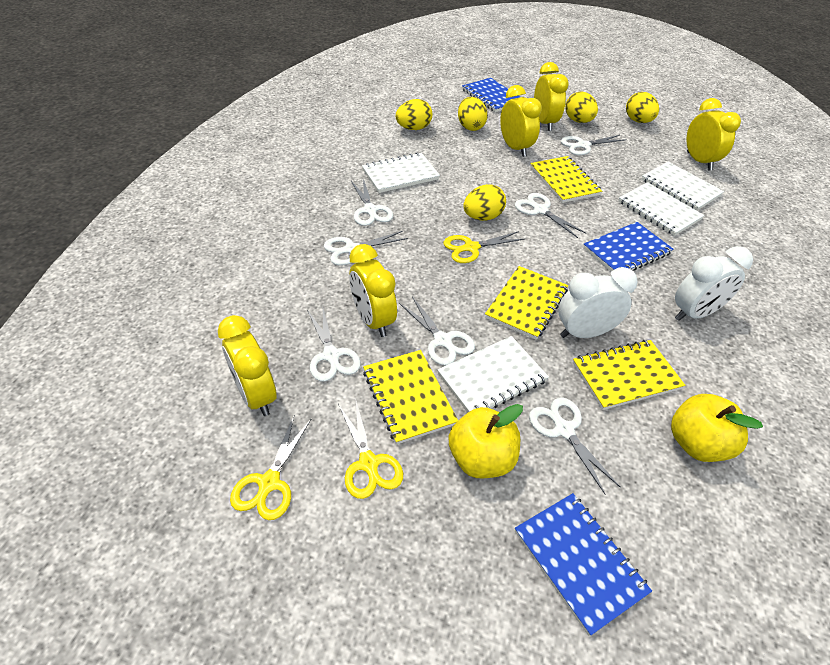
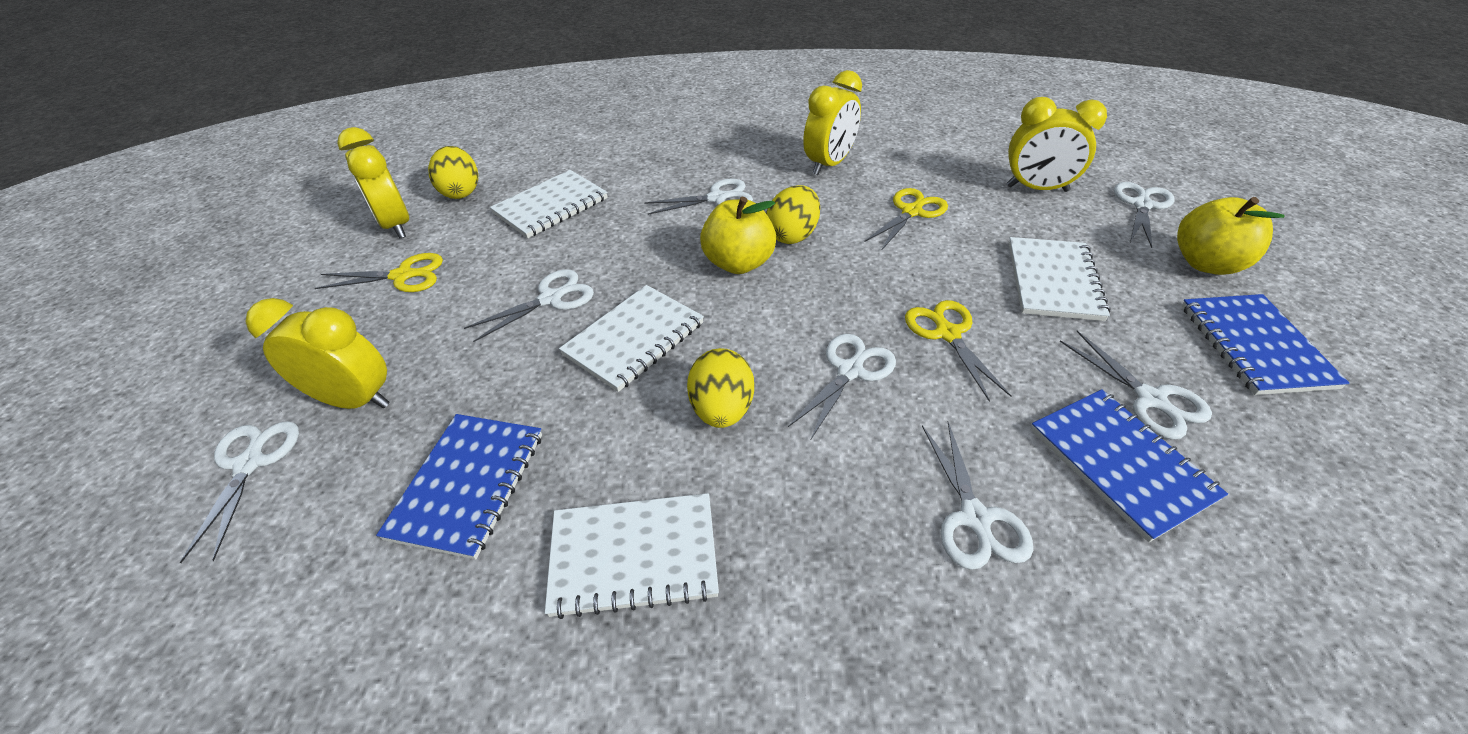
white clock: 2 -> 0
yellow clock: 5 -> 4
yellow egg: 5 -> 3
yellow notebook: 4 -> 0

